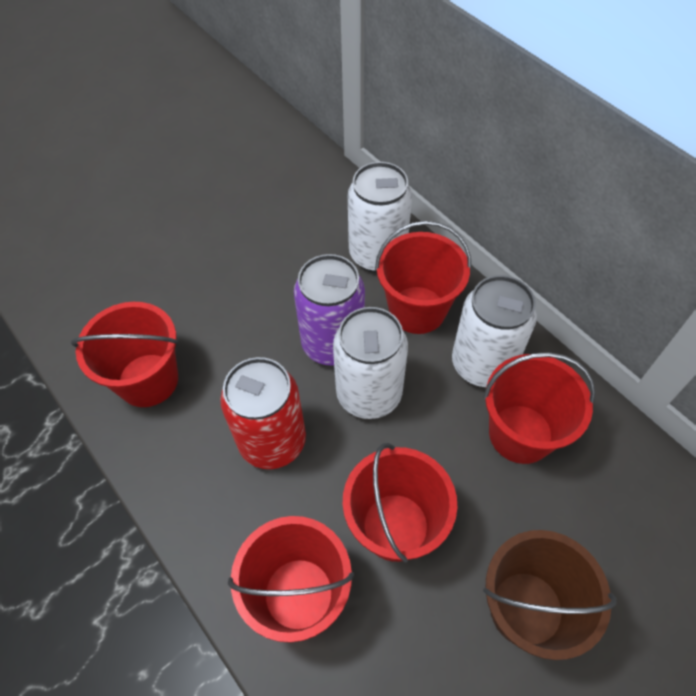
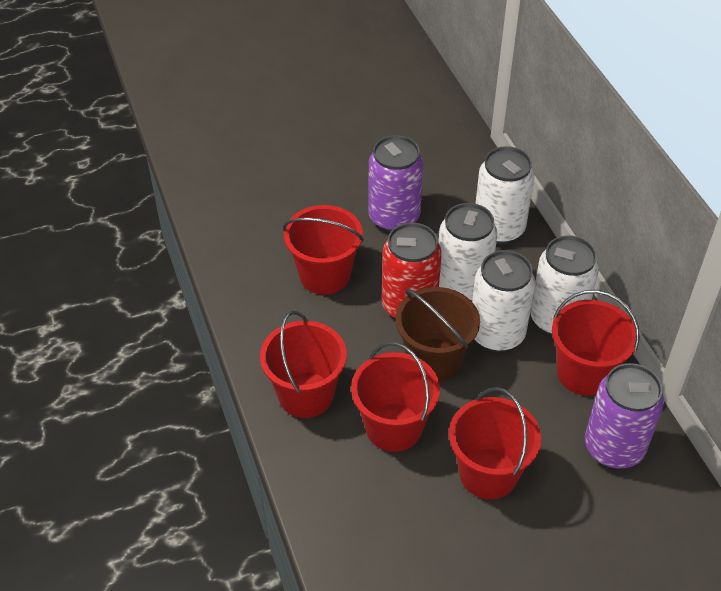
purple can: 1 -> 2
white can: 3 -> 4

